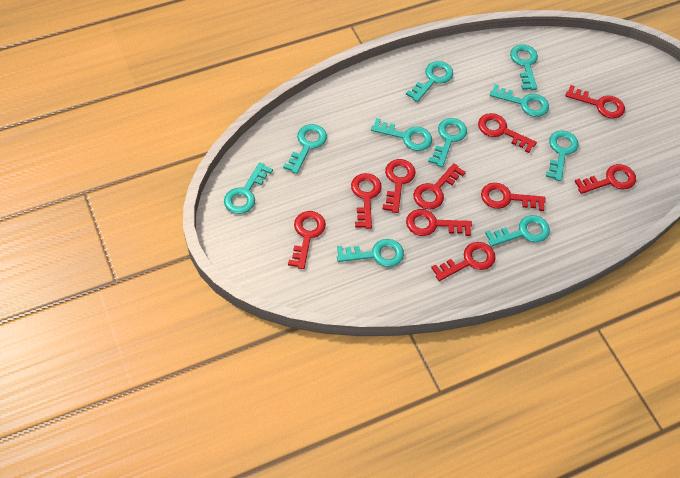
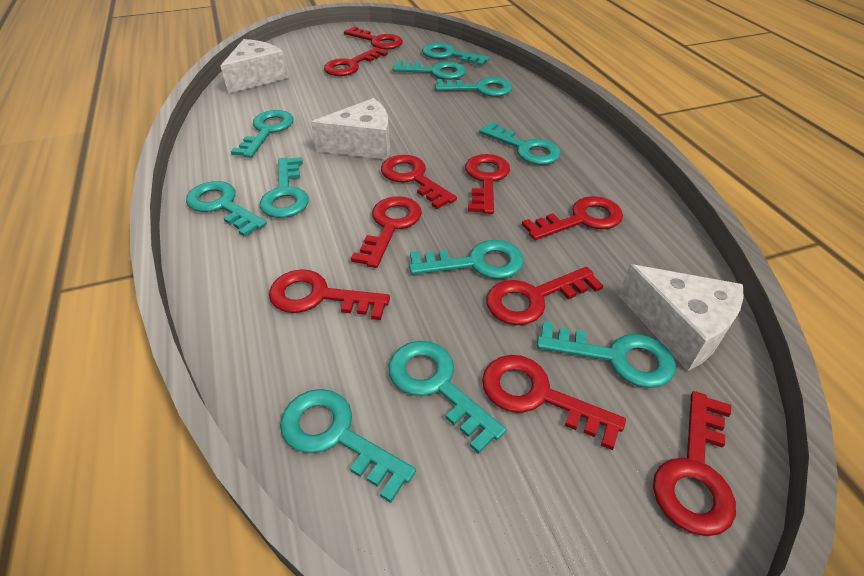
turquoise key: 10 -> 11
white cheese: 0 -> 3

